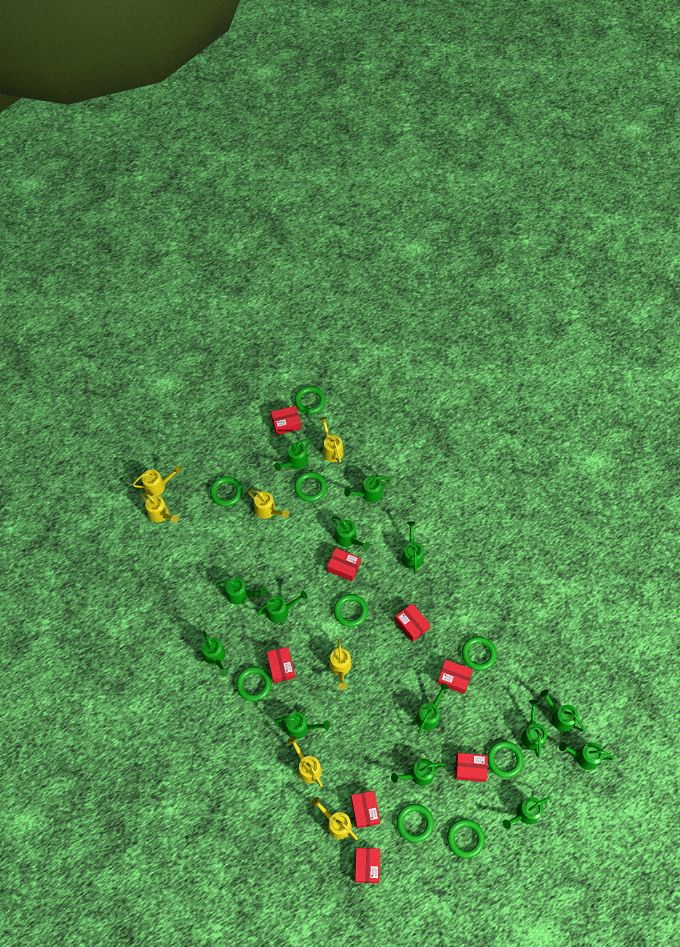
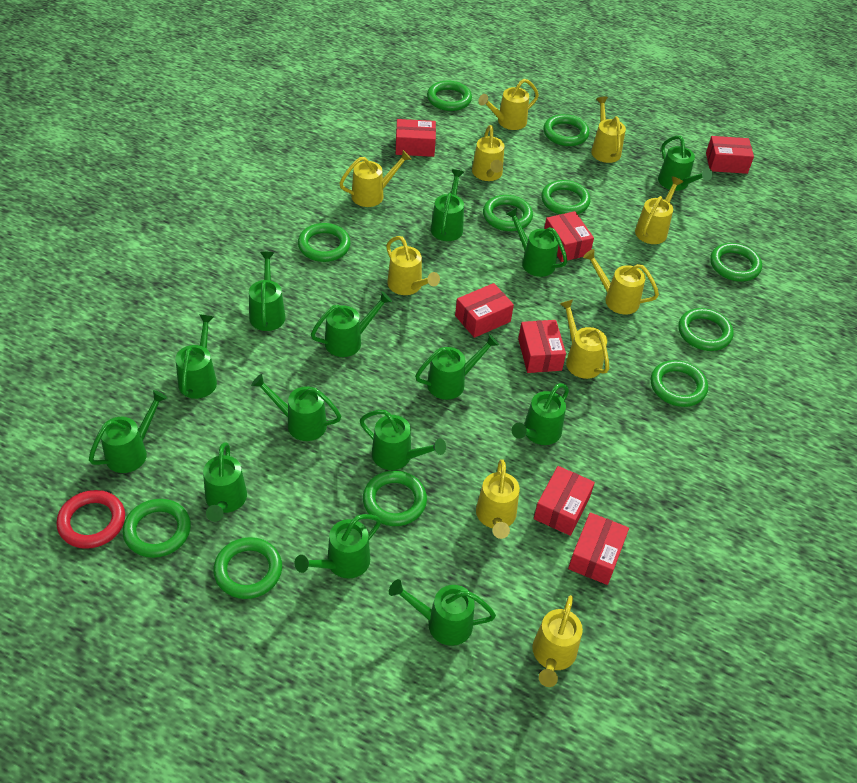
green ring: 9 -> 11
red box: 8 -> 7
red ring: 0 -> 1
yellow watering can: 7 -> 10

